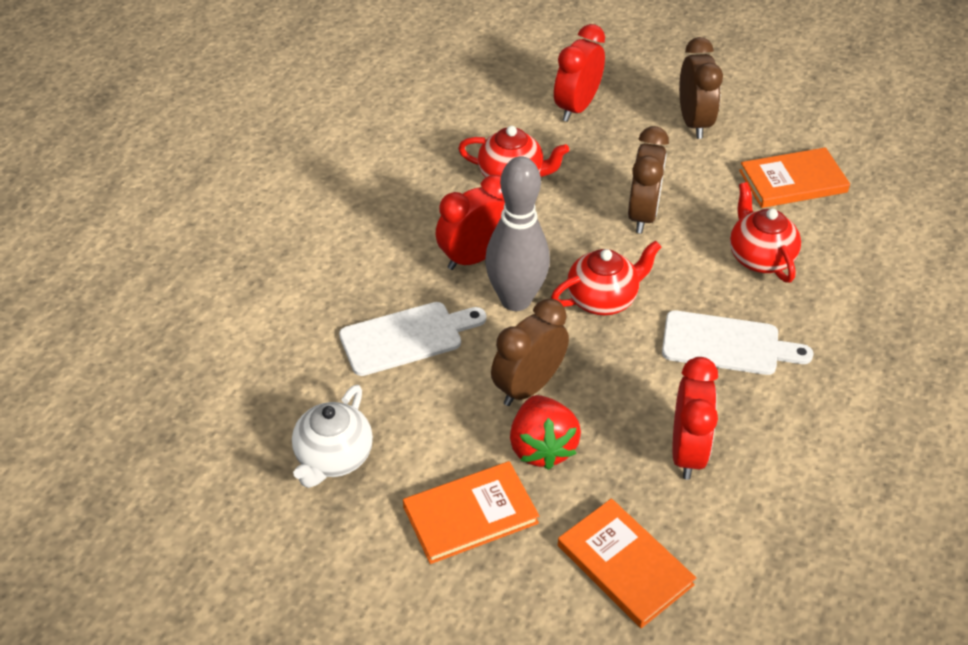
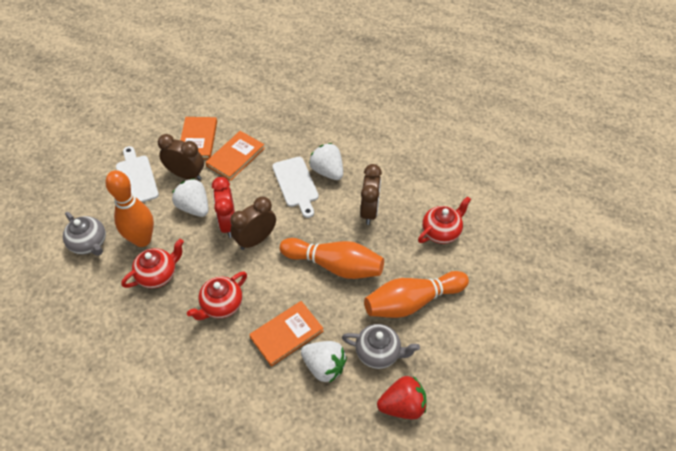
grey bowling pin: 1 -> 0
grey teapot: 0 -> 2
orange bowling pin: 0 -> 3
red clock: 3 -> 1
white strawberry: 0 -> 3
white teapot: 1 -> 0

